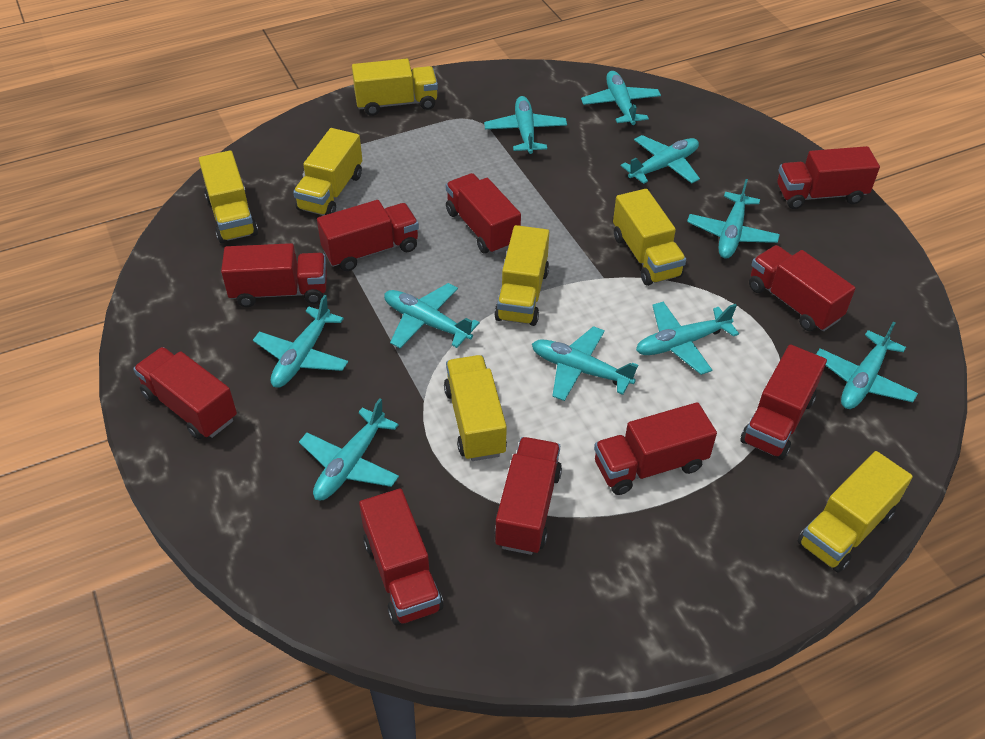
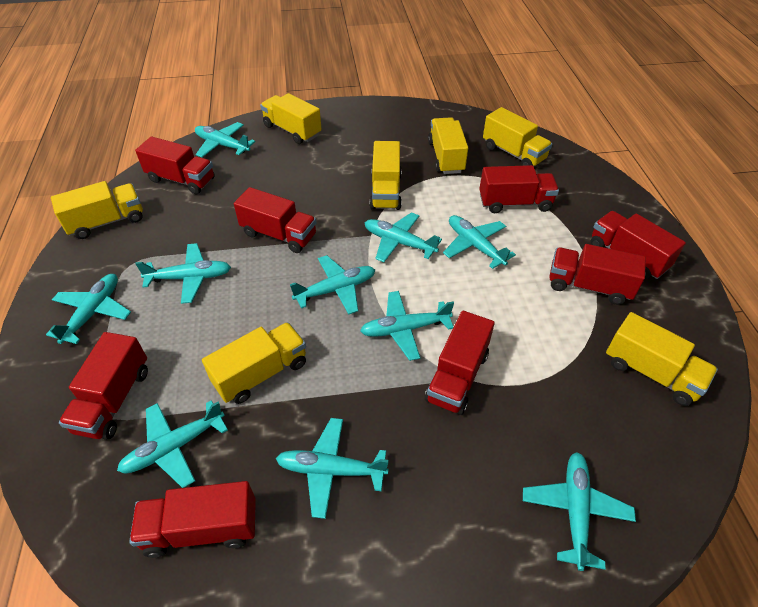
red truck: 10 -> 8

